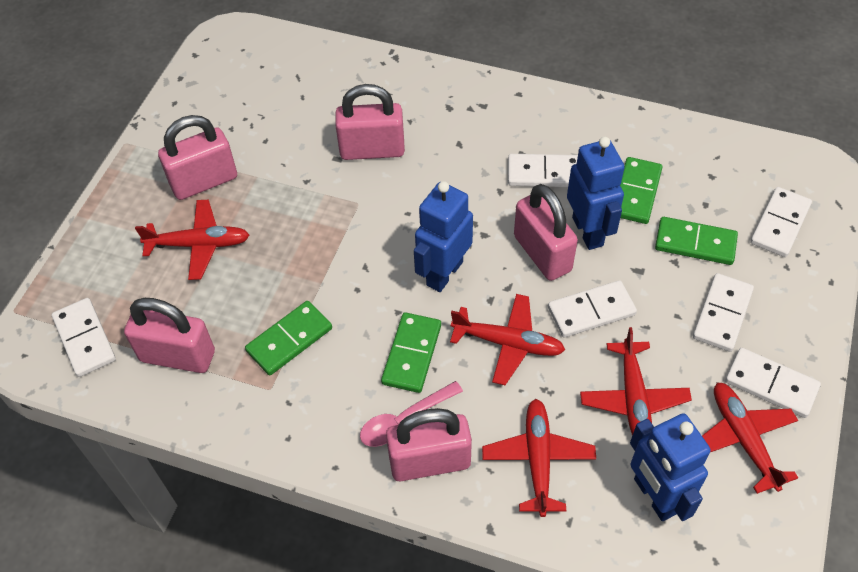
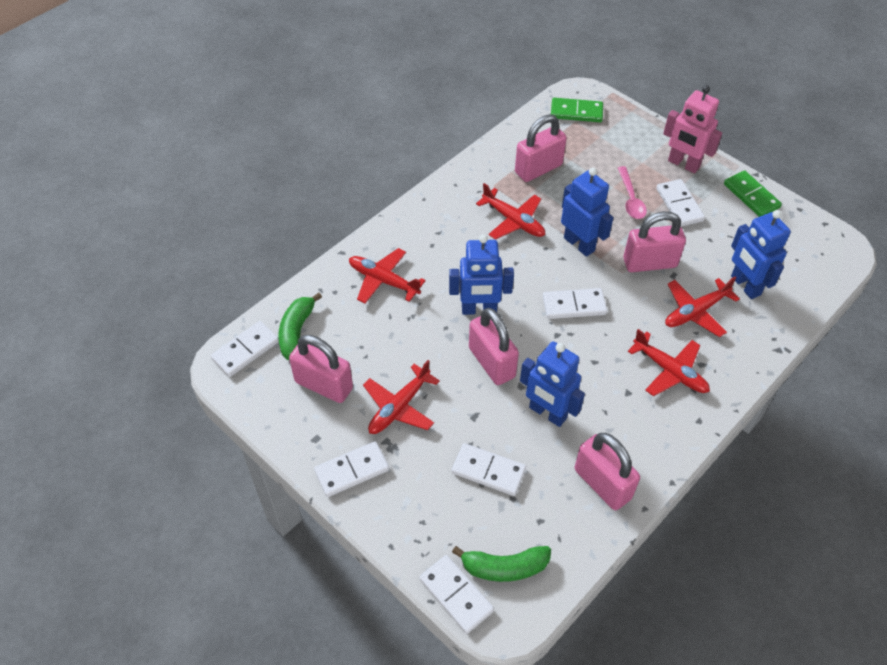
blue robot: 3 -> 4
green banana: 0 -> 2
green domino: 4 -> 2
pink robot: 0 -> 1

